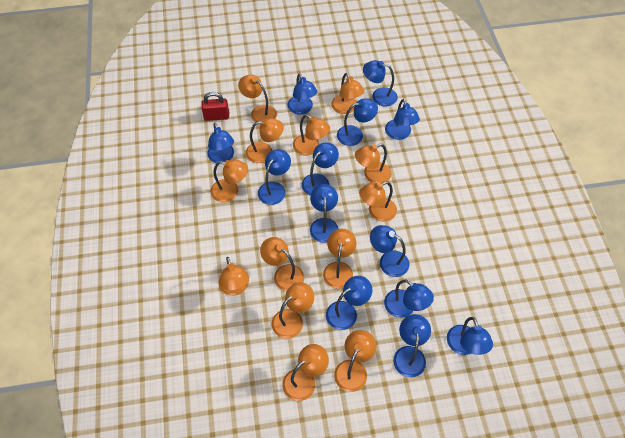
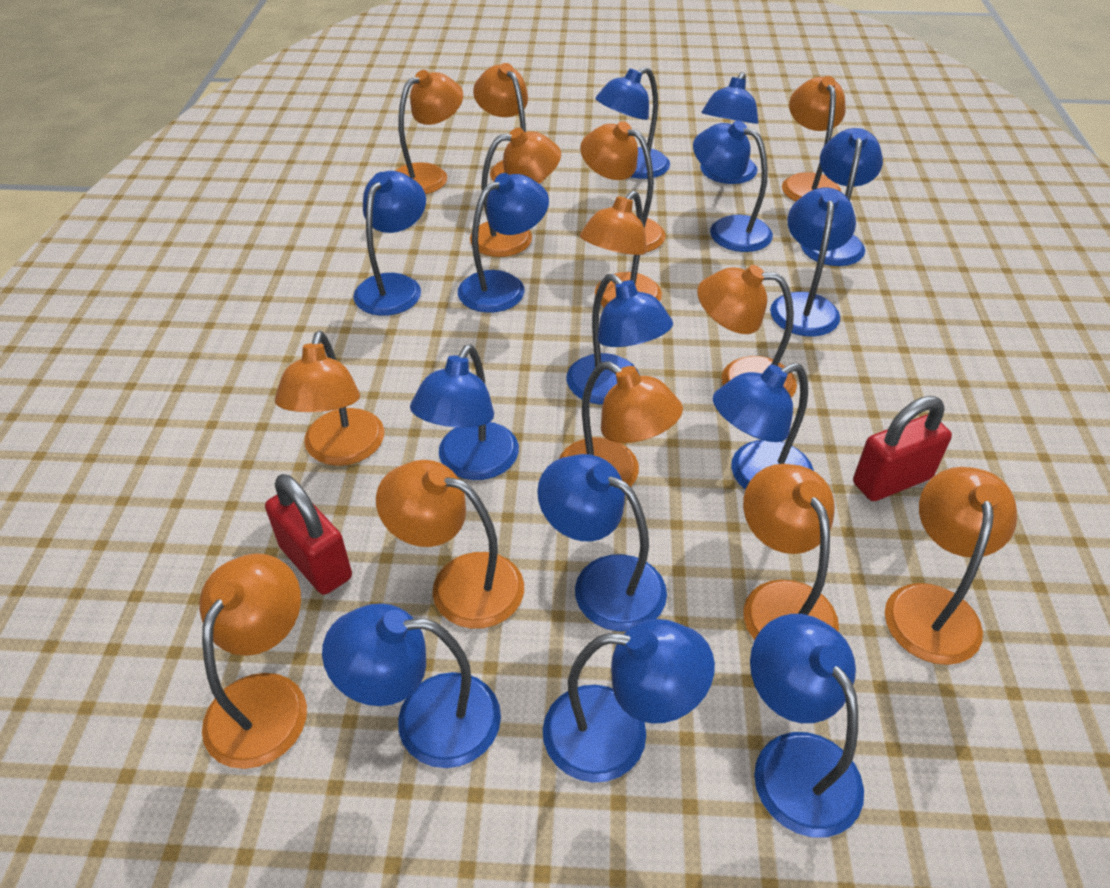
blue lamp: 13 -> 14
red padlock: 1 -> 2

